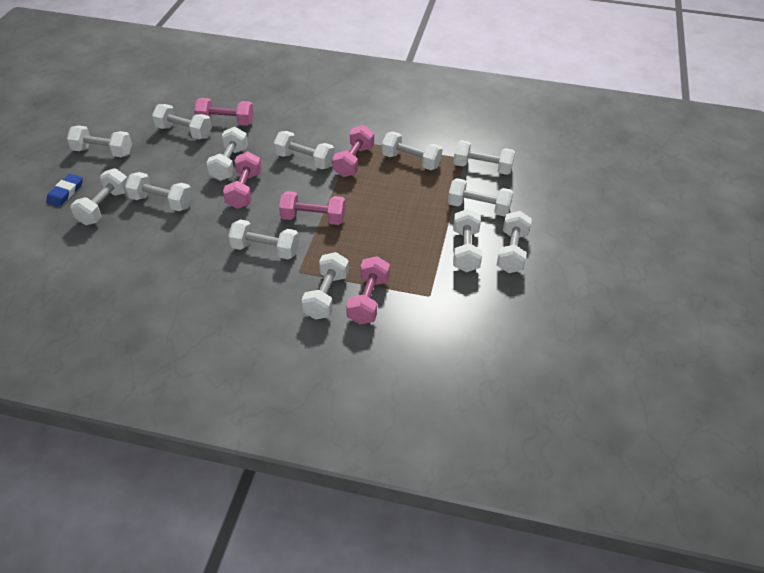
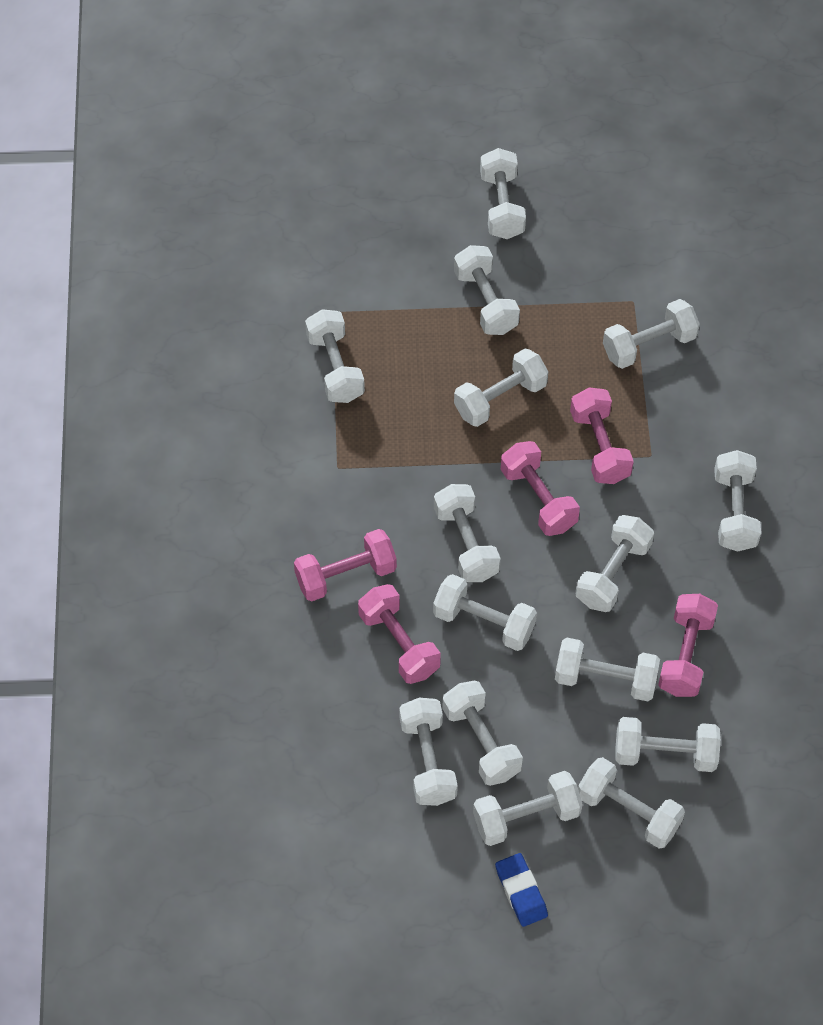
white dumbbell: 13 -> 15

